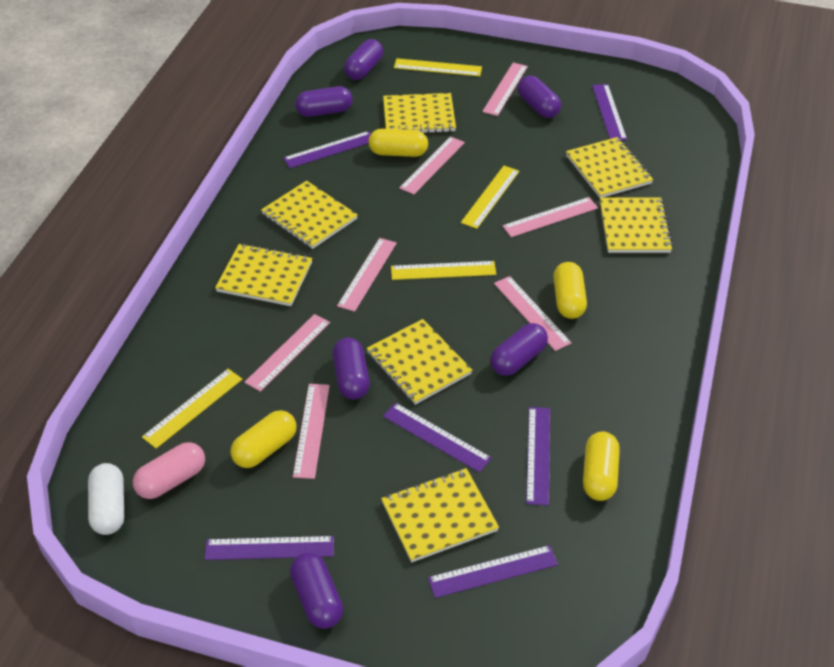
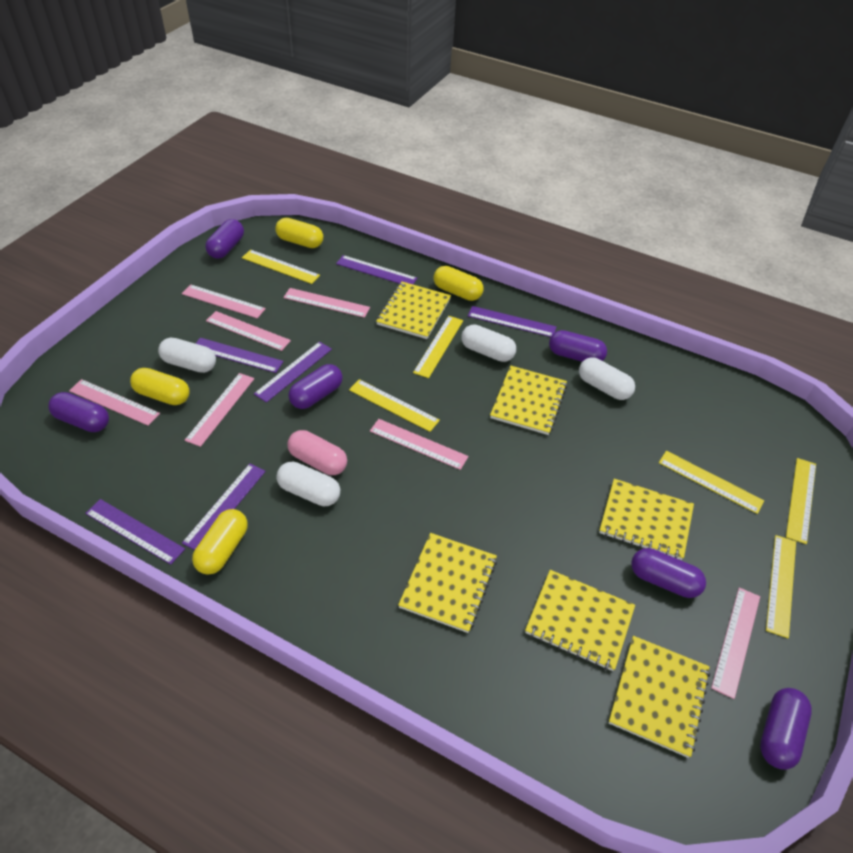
white capsule: 1 -> 4
yellow notebook: 7 -> 6
yellow ruler: 4 -> 6

